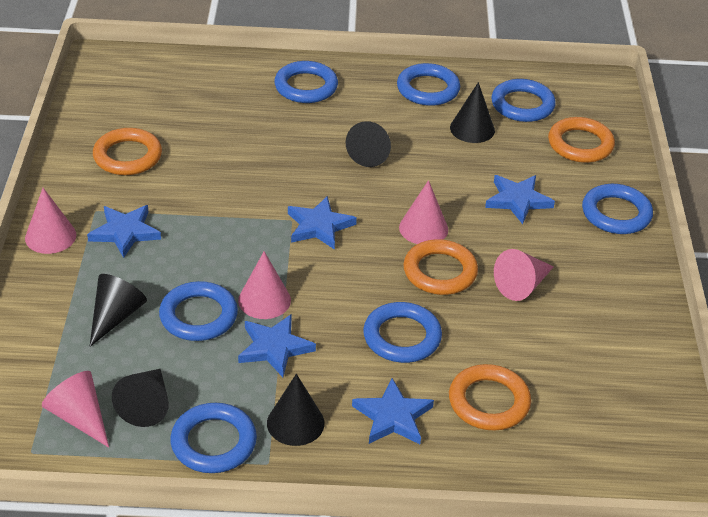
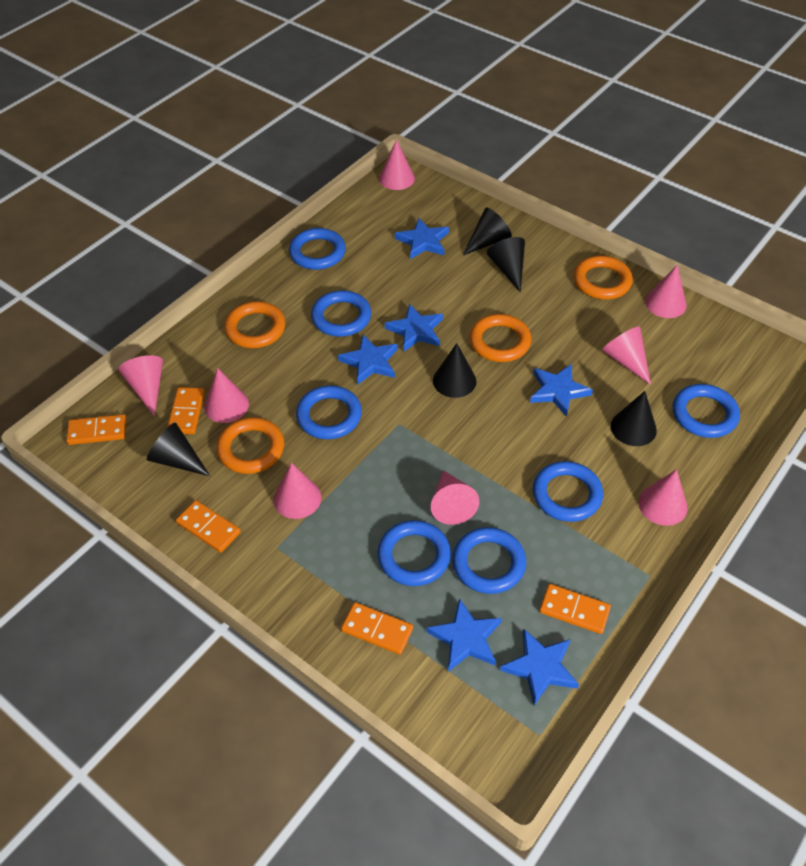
blue star: 5 -> 6
orange domino: 0 -> 5
pink cone: 5 -> 8

